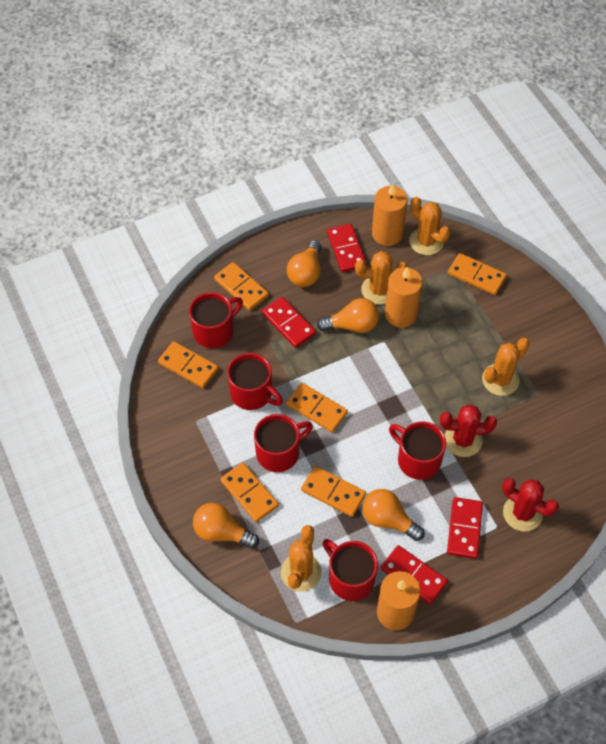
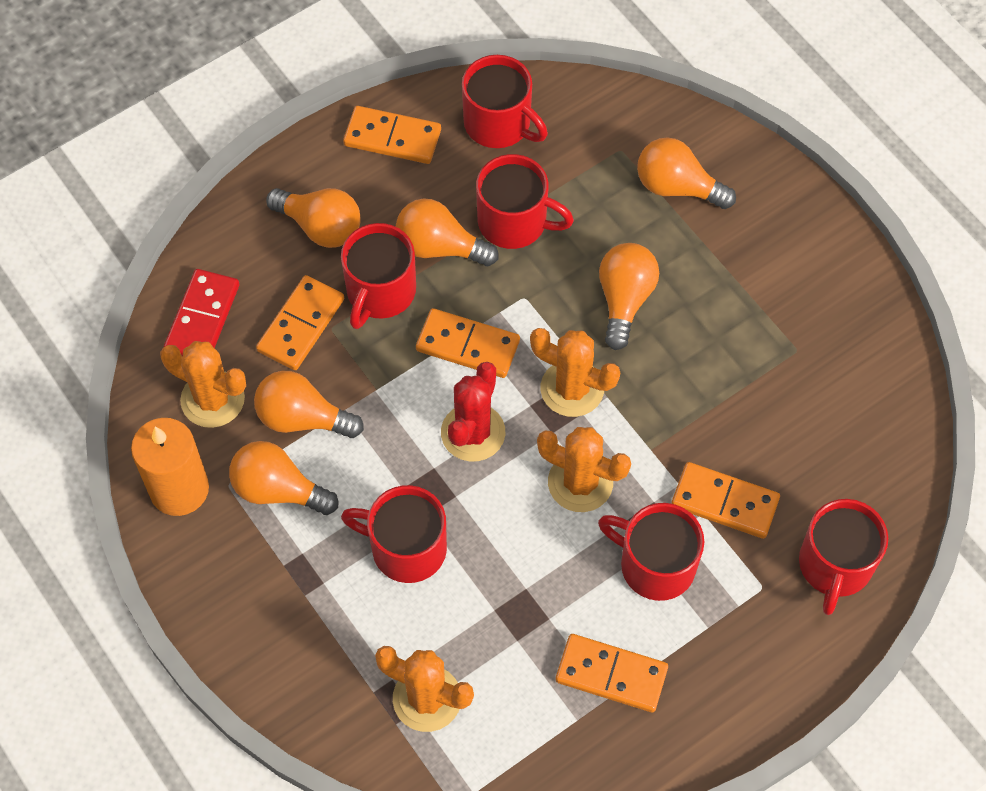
orange candle: 3 -> 1
orange domino: 6 -> 5
orange light bulb: 4 -> 6
red cactus: 2 -> 1
red domino: 4 -> 1
red mug: 5 -> 6

